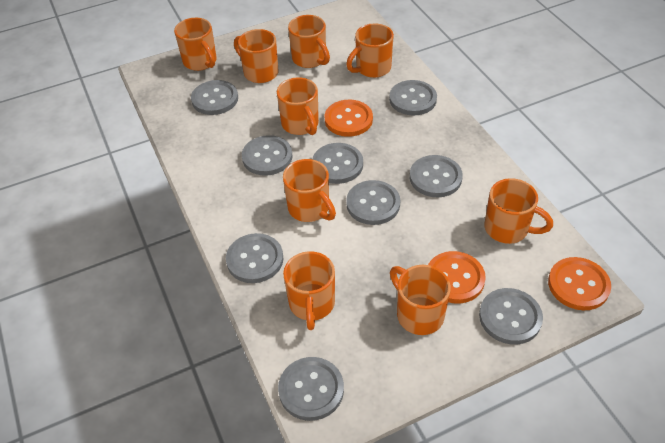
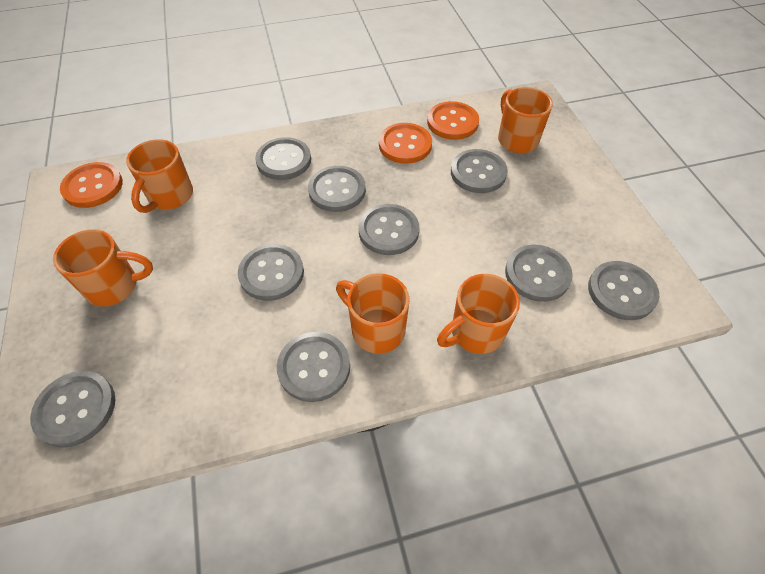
orange mug: 9 -> 5

